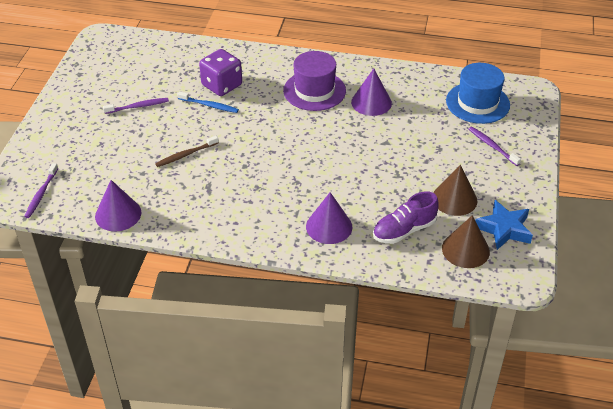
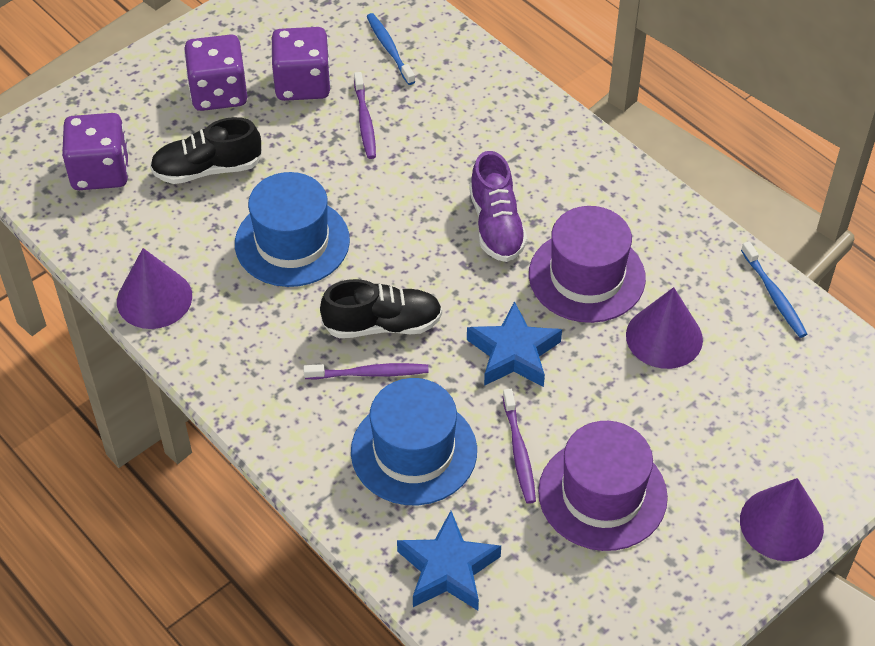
black shoe: 0 -> 2
blue hat: 1 -> 2
blue star: 1 -> 2
blue toothbrush: 1 -> 2
brown cone: 2 -> 0
brown toothbrush: 1 -> 0
purple dice: 1 -> 3
purple hat: 1 -> 2

